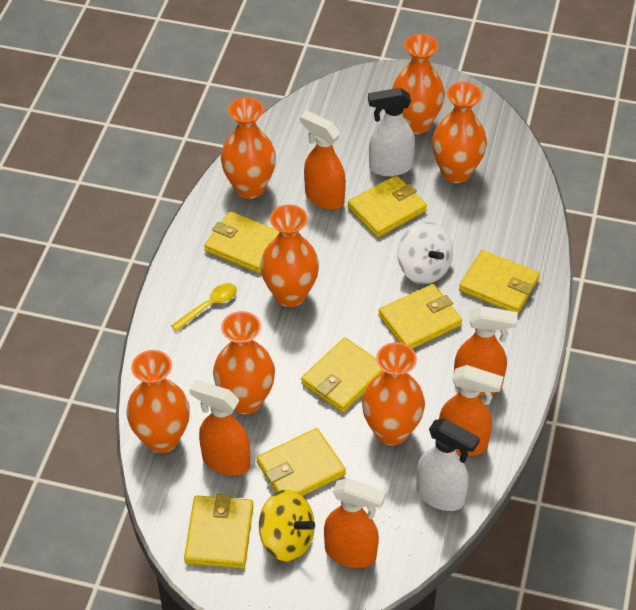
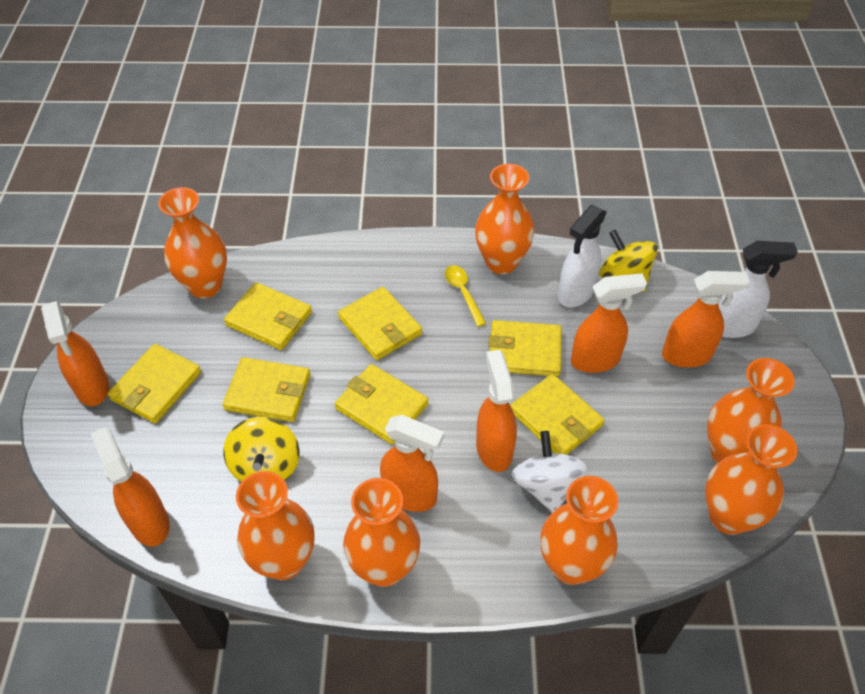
orange spray bottle: 5 -> 6
yellow spinning top: 1 -> 2

